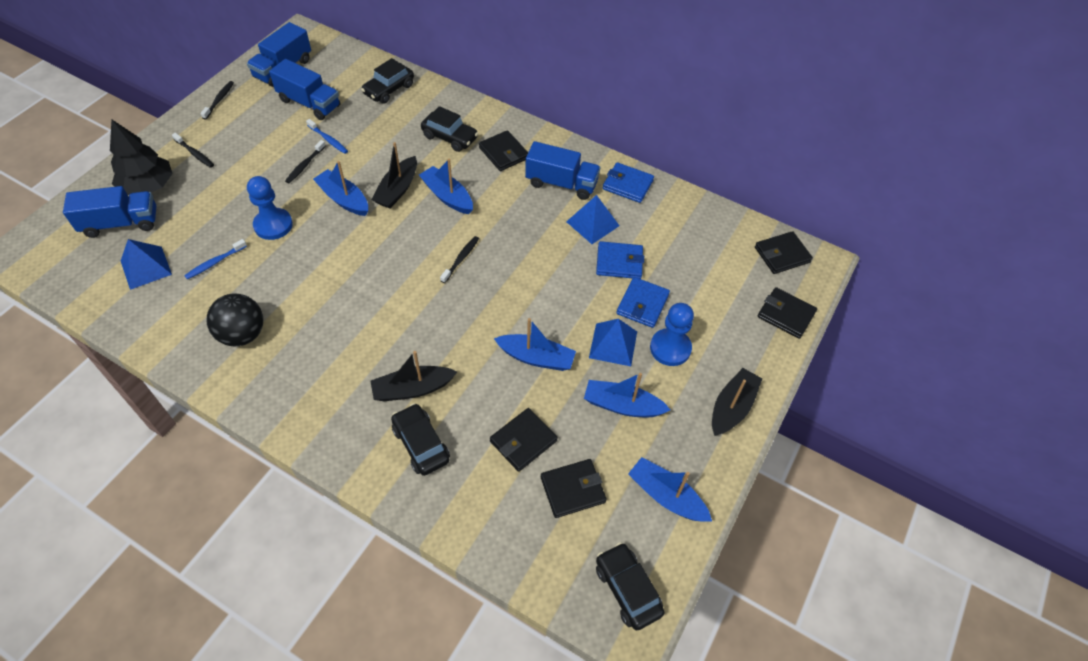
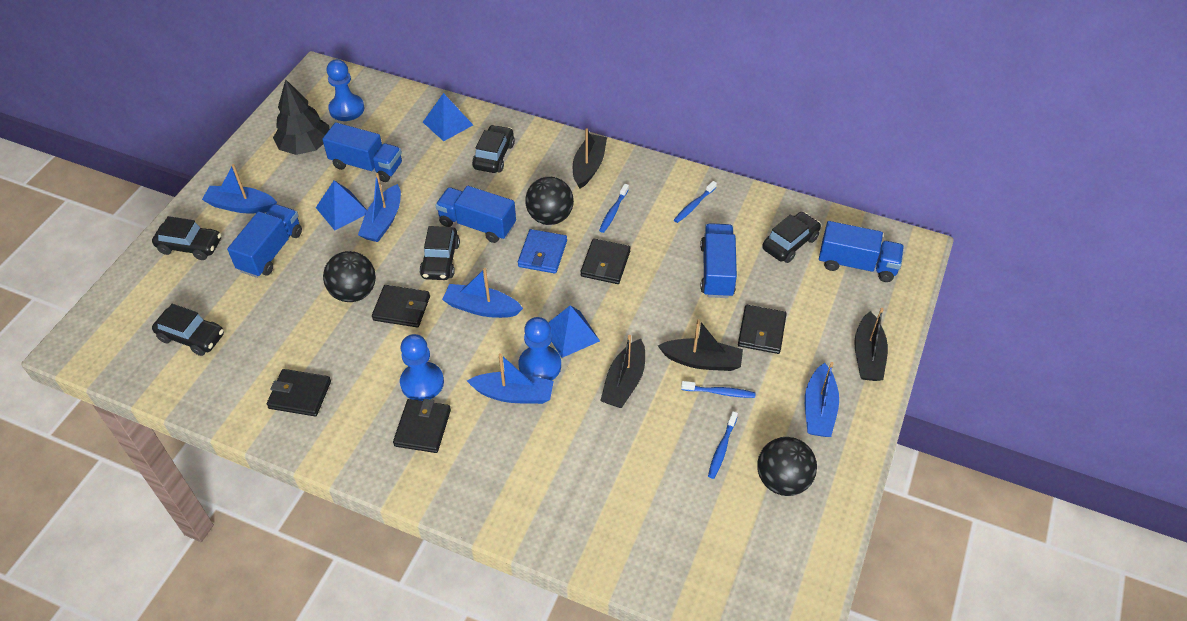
black ball: 1 -> 3
black boat: 3 -> 4
black car: 4 -> 5
black toothbrush: 4 -> 0
blue pawn: 2 -> 3
blue toothbrush: 2 -> 4
blue truck: 4 -> 5
blue wallet: 3 -> 1

